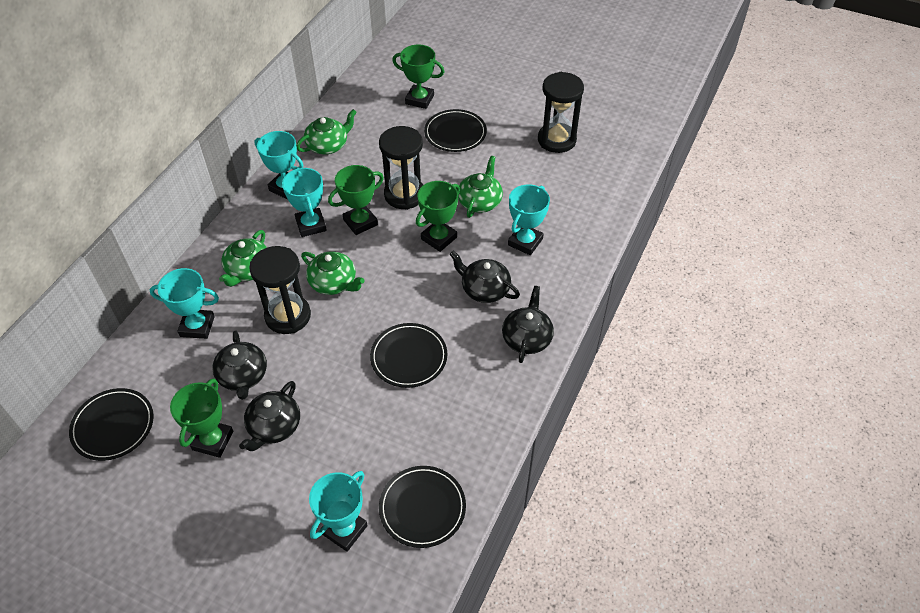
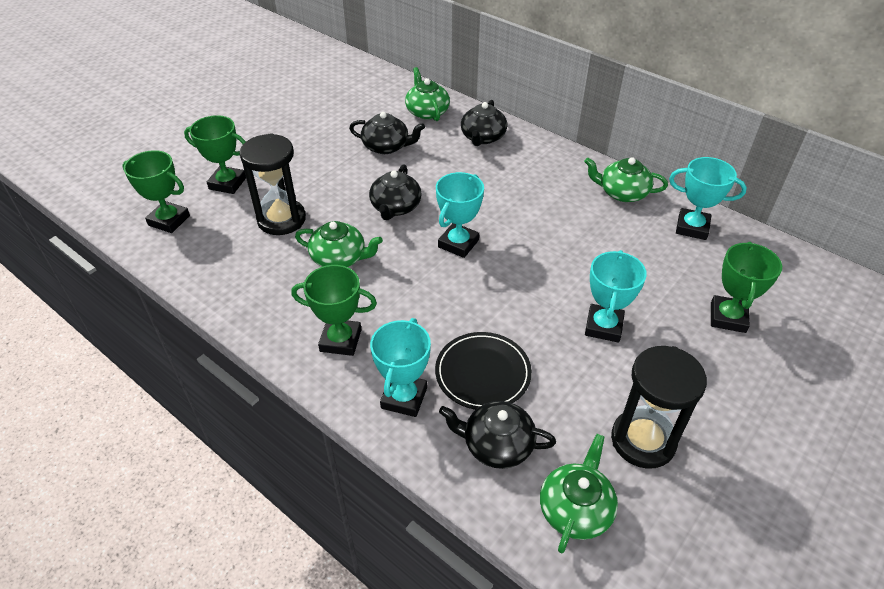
black hourglass: 3 -> 2
black plate: 4 -> 1
turquoise trophy: 5 -> 4

